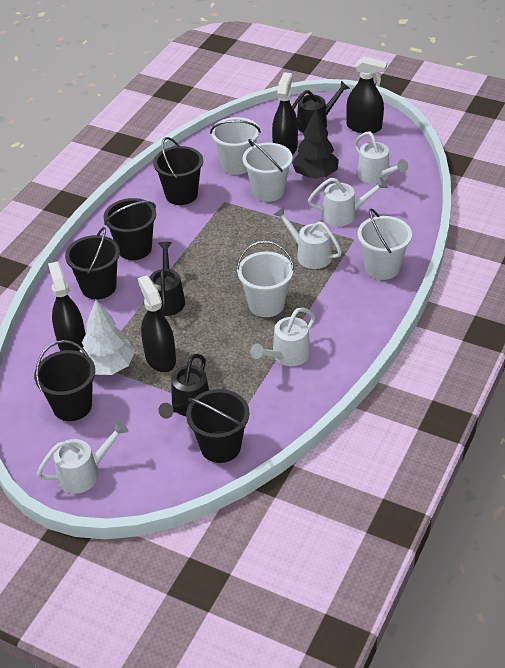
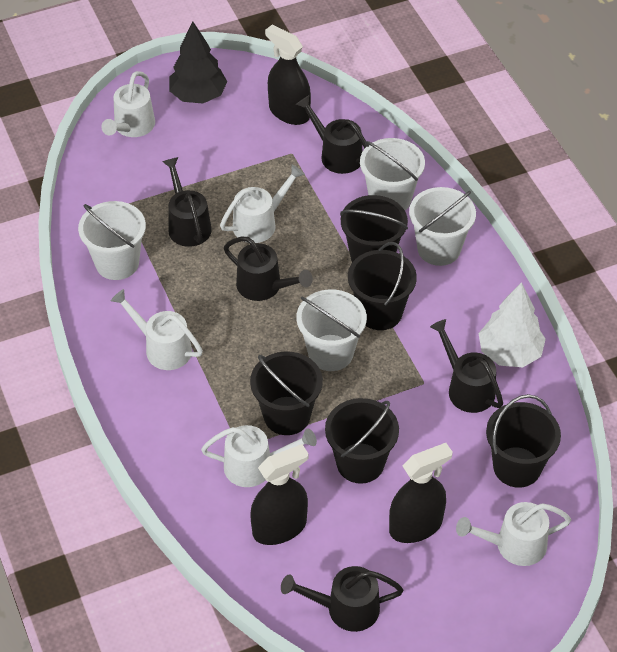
black spray bottle: 4 -> 3
black watering can: 3 -> 5

